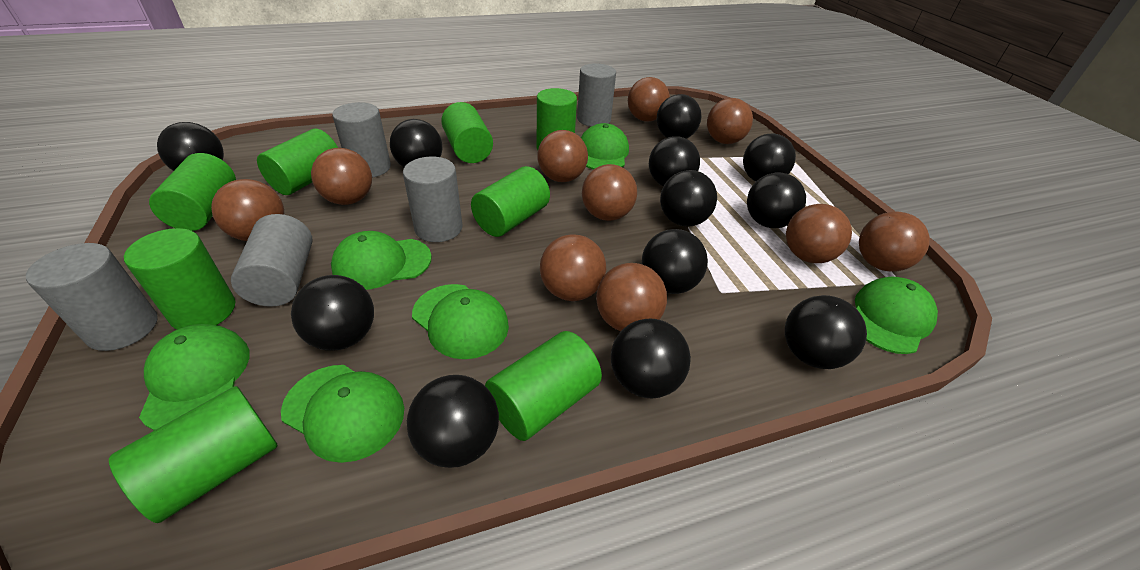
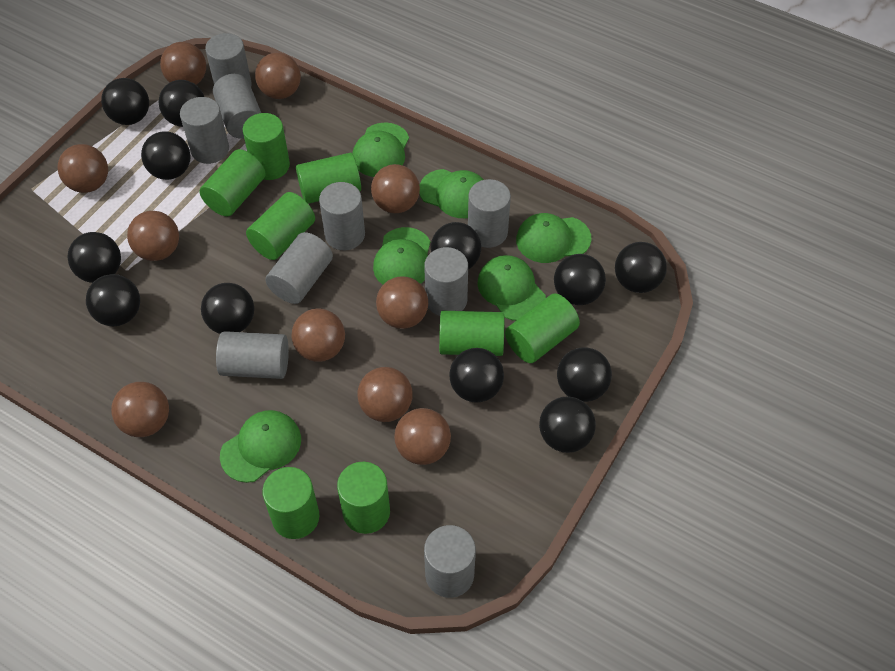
grey cylinder: 5 -> 9

